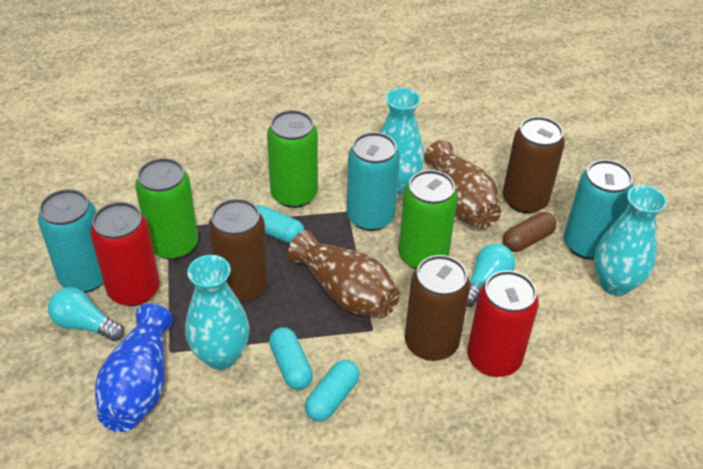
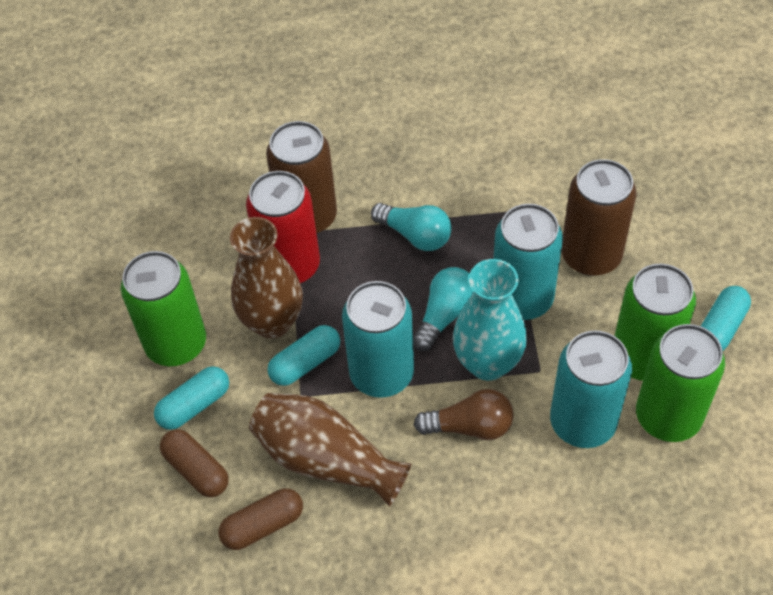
blue vase: 1 -> 0
brown can: 3 -> 2
brown capsule: 1 -> 2
brown light bulb: 0 -> 1
red can: 2 -> 1
turquoise vase: 3 -> 1

